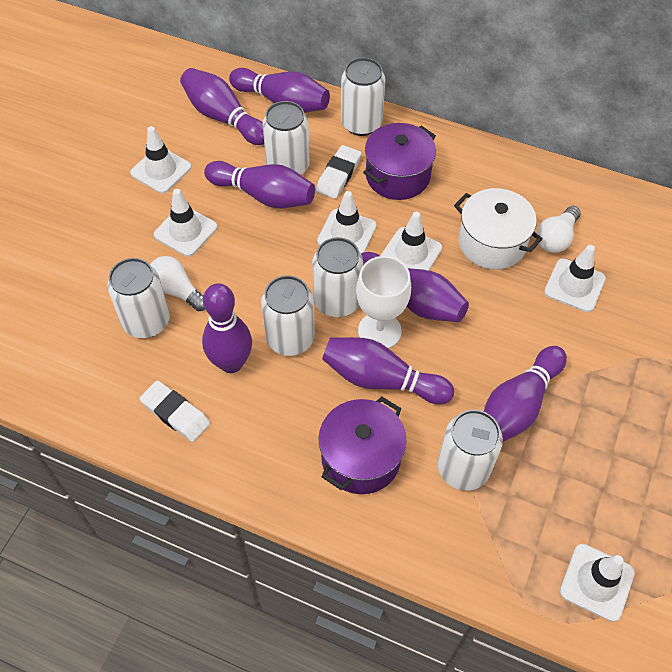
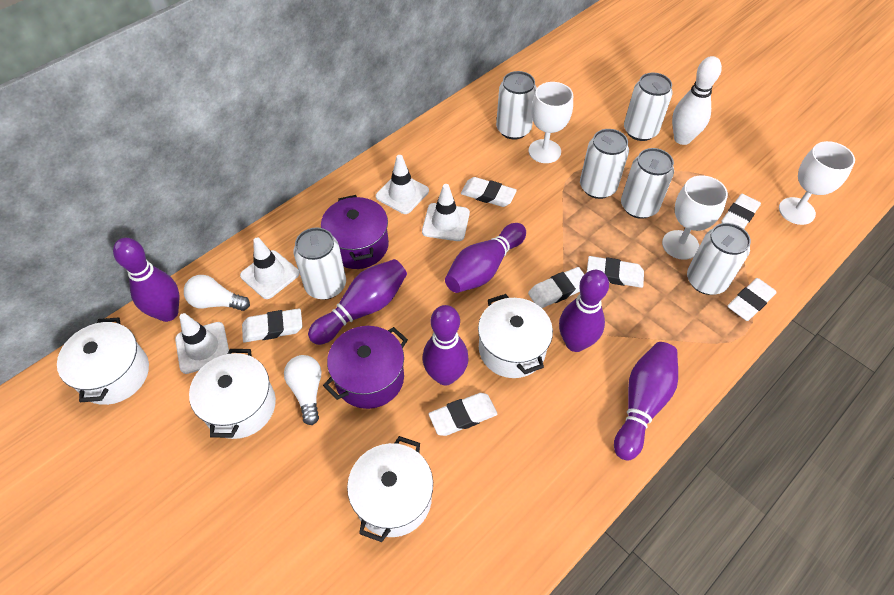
purple bowling pin: 7 -> 6
white bowling pin: 0 -> 1
white eraser: 2 -> 7
white goblet: 1 -> 3
white pot: 1 -> 4
white traffic cone: 6 -> 4

